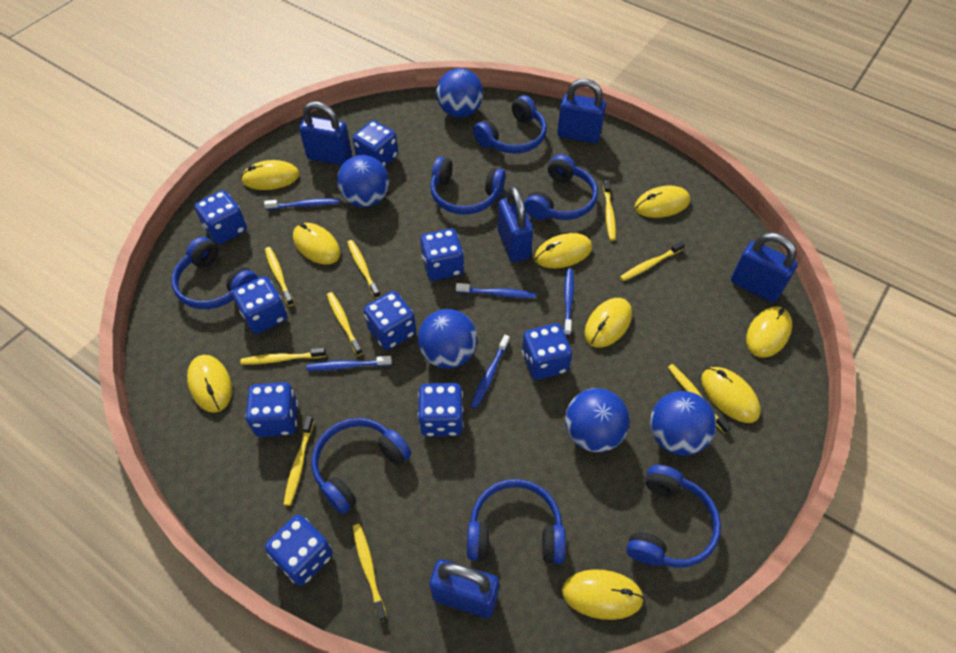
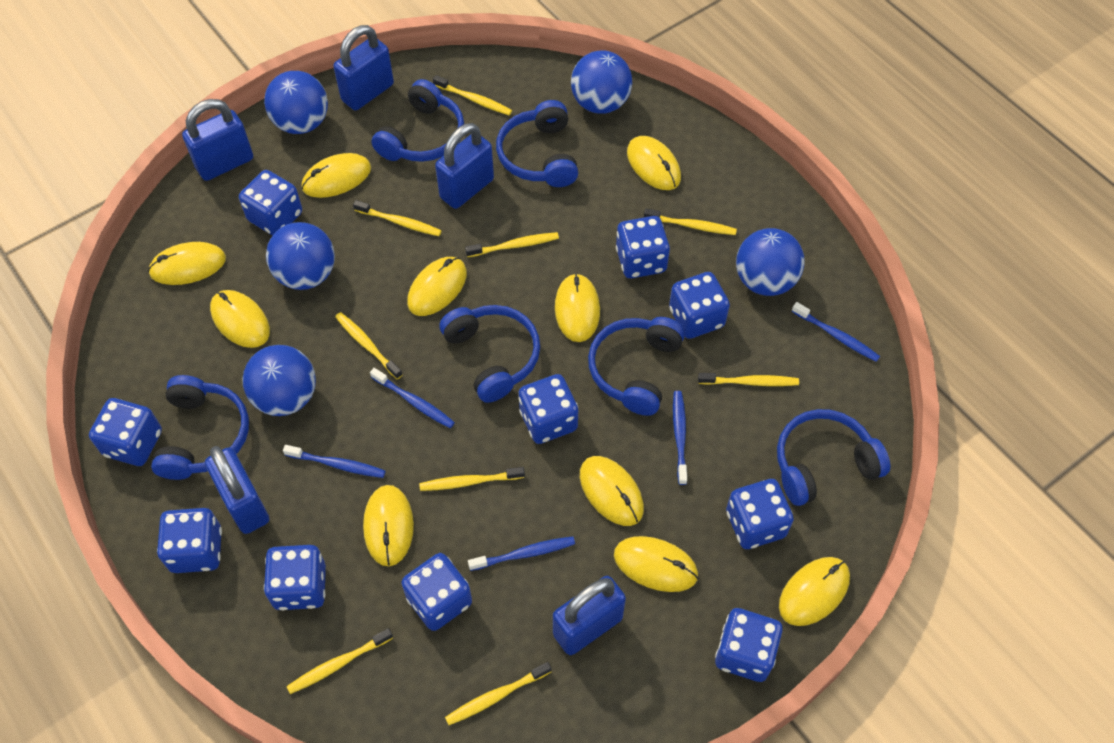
blue dice: 9 -> 10
blue headphones: 7 -> 6
yellow mouse: 9 -> 10

